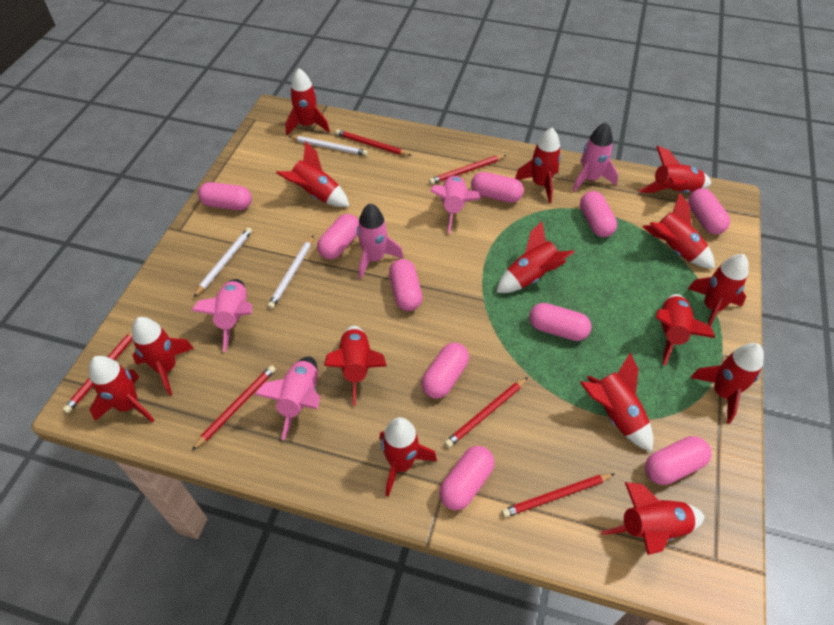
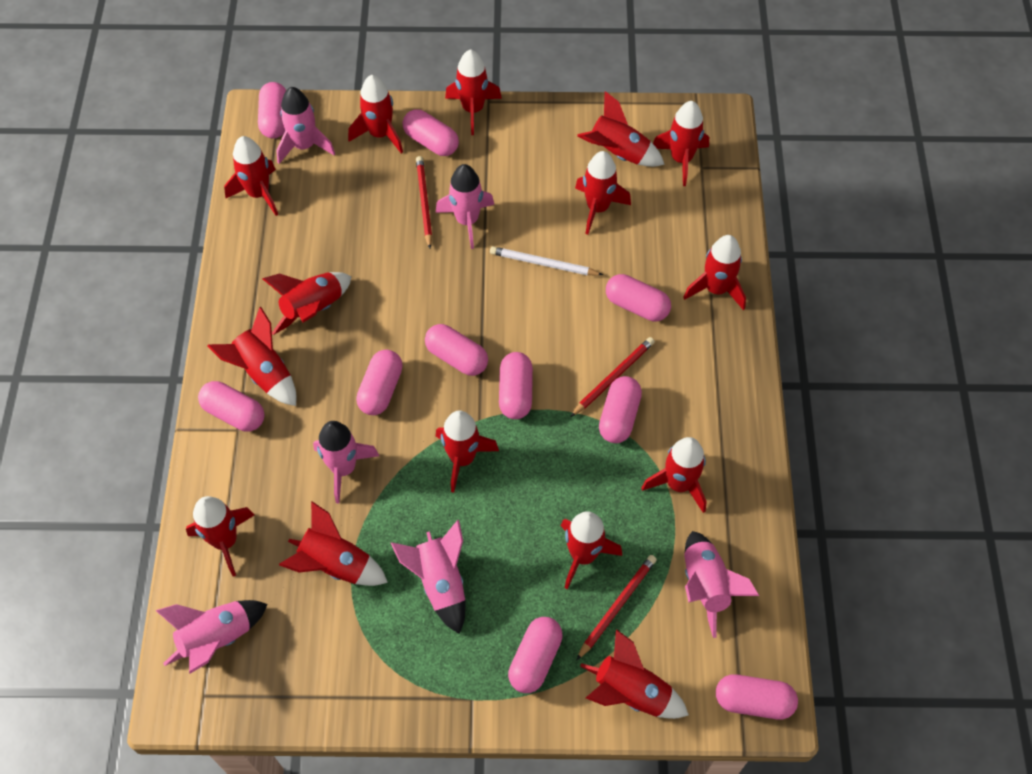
pink rocket: 5 -> 6
red pencil: 6 -> 3
white pencil: 3 -> 1

